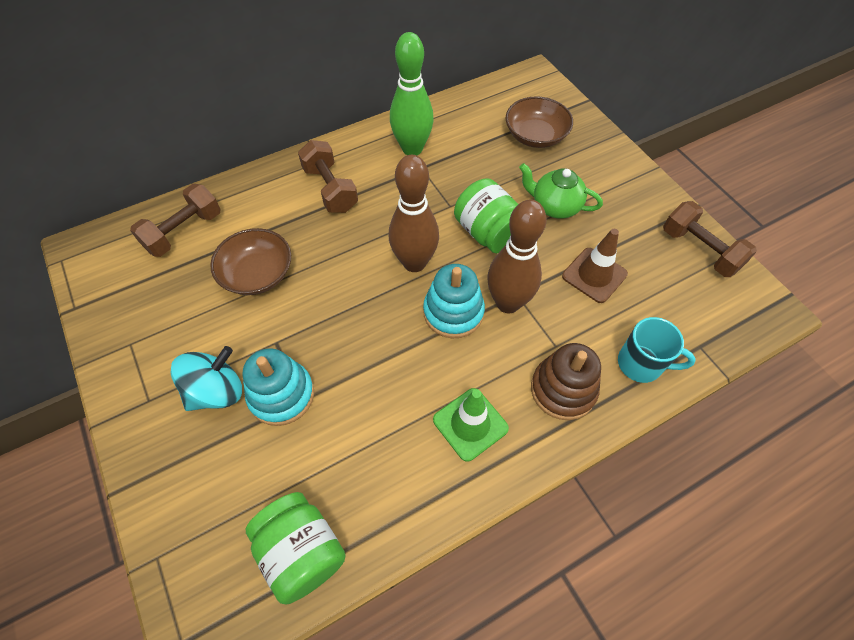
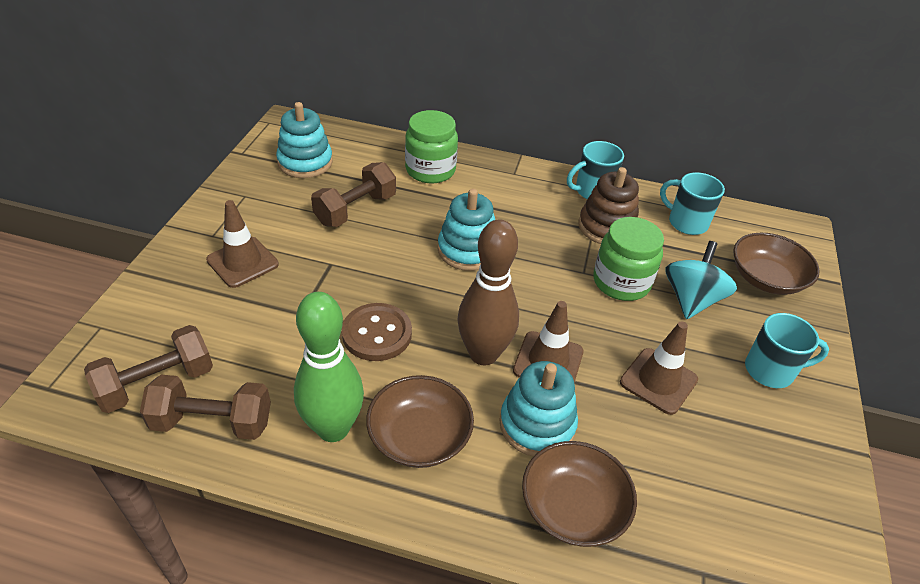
brown bowl: 2 -> 3
brown bowling pin: 2 -> 1
brown button: 0 -> 1
brown traffic cone: 1 -> 3
green teapot: 1 -> 0
green traffic cone: 1 -> 0
turquoise mug: 1 -> 3
turquoise stacking toy: 2 -> 3

